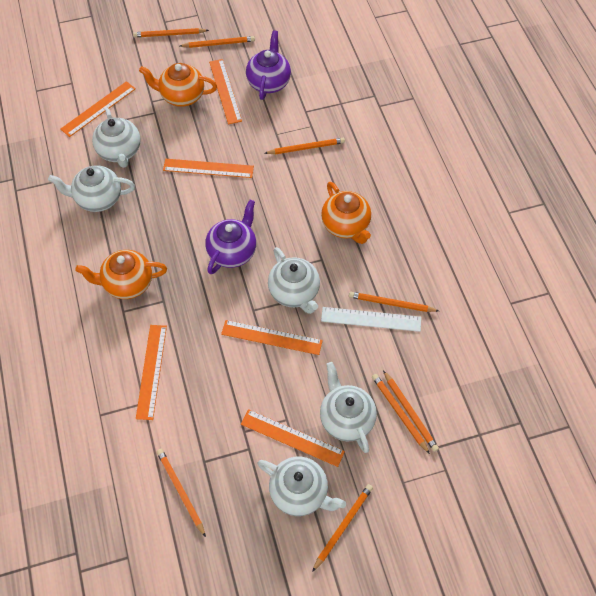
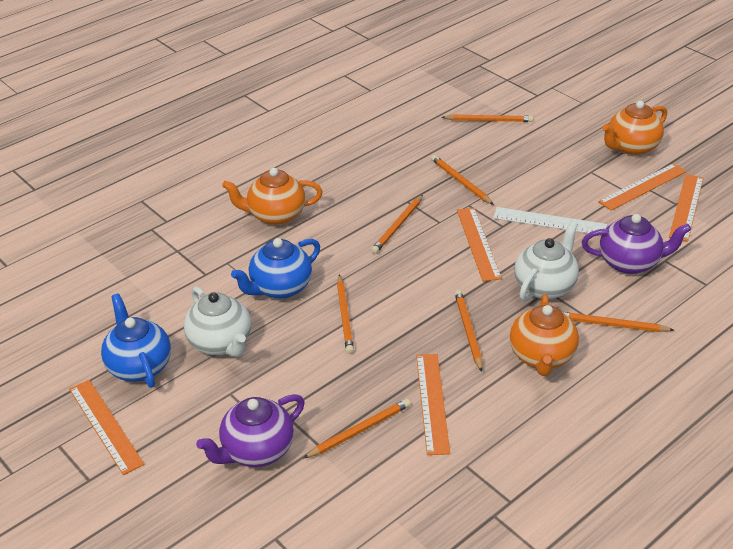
blue teapot: 0 -> 2
orange pencil: 8 -> 7
orange ruler: 6 -> 5
white teapot: 5 -> 2

